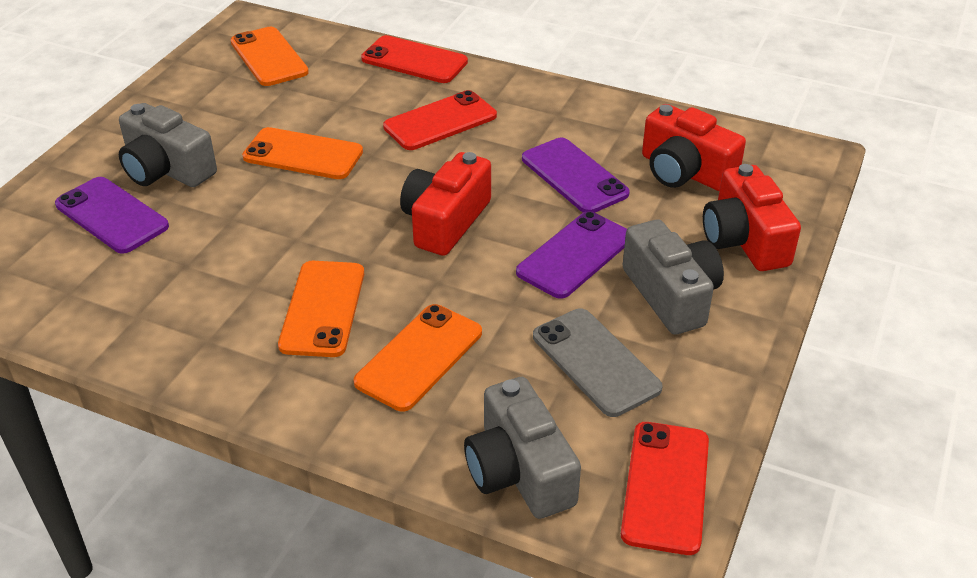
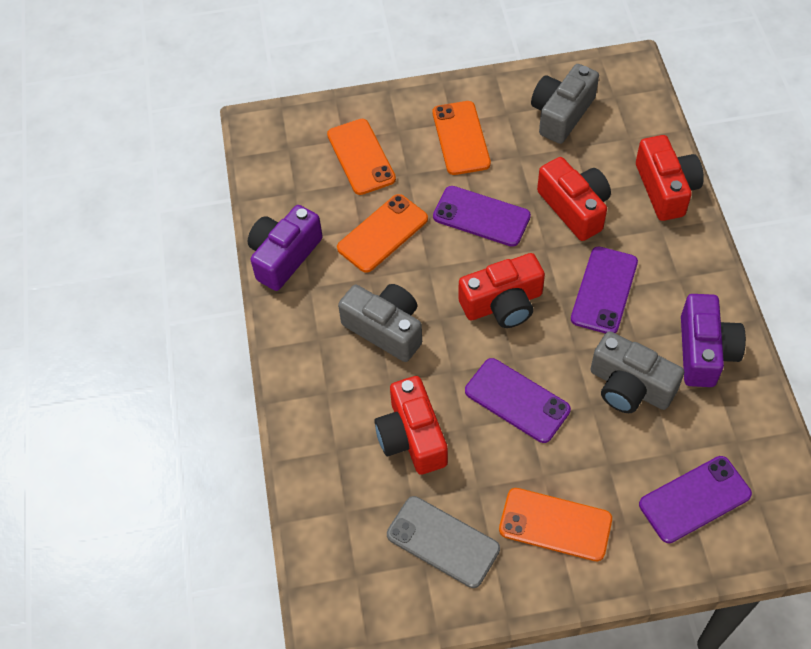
purple camera: 0 -> 2
purple phone: 3 -> 4
red camera: 3 -> 4
red phone: 3 -> 0

